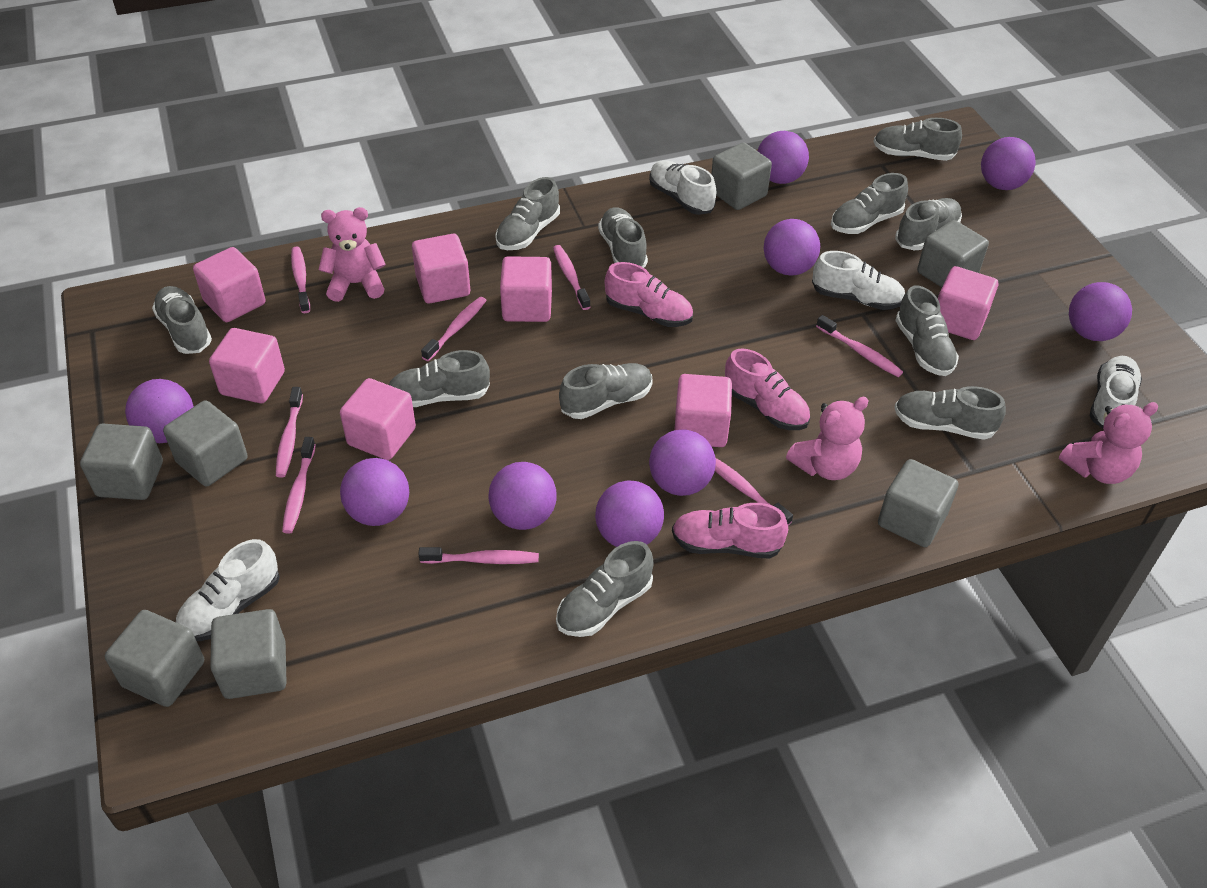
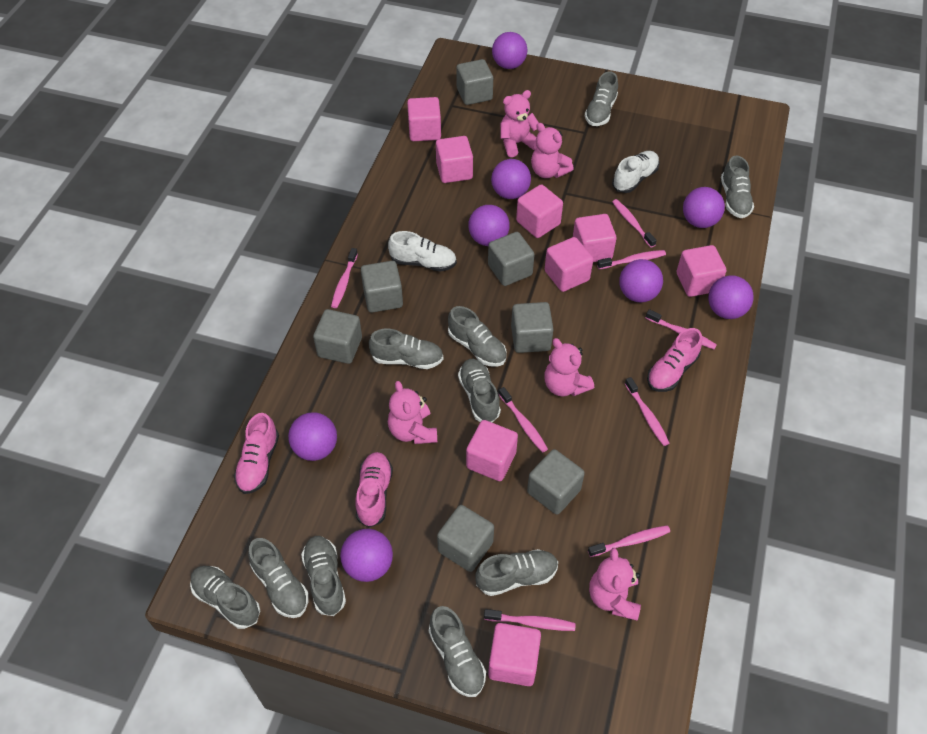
grey shoe: 11 -> 10
pink cube: 7 -> 8
pink teddy bear: 3 -> 5
purple ball: 9 -> 8
white shoe: 4 -> 2

